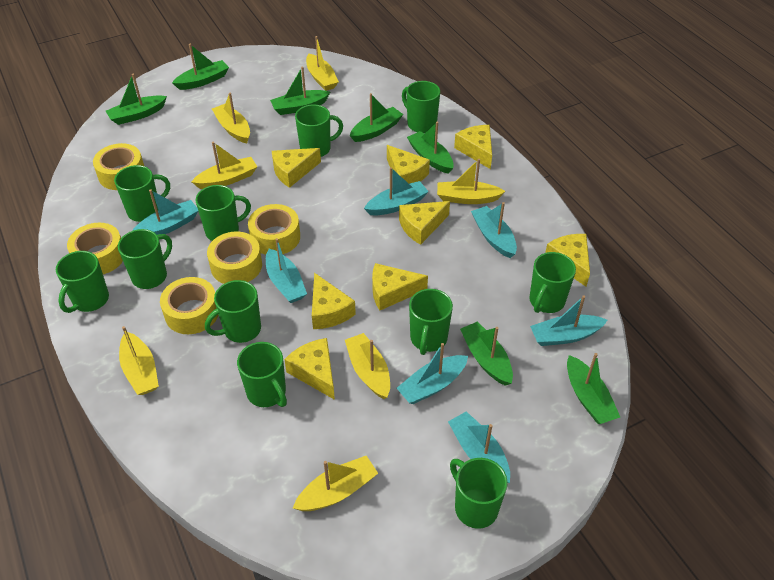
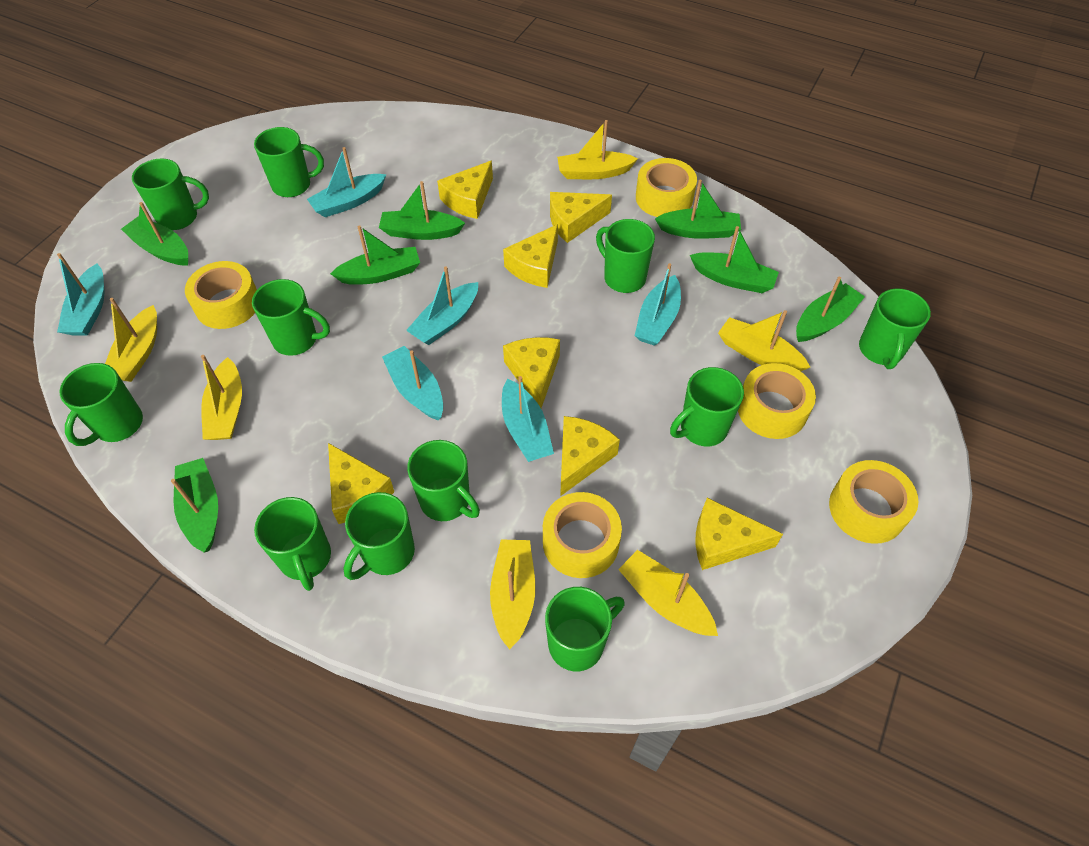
turquoise boat: 7 -> 6
yellow boat: 7 -> 6
yellow cheese: 8 -> 7

